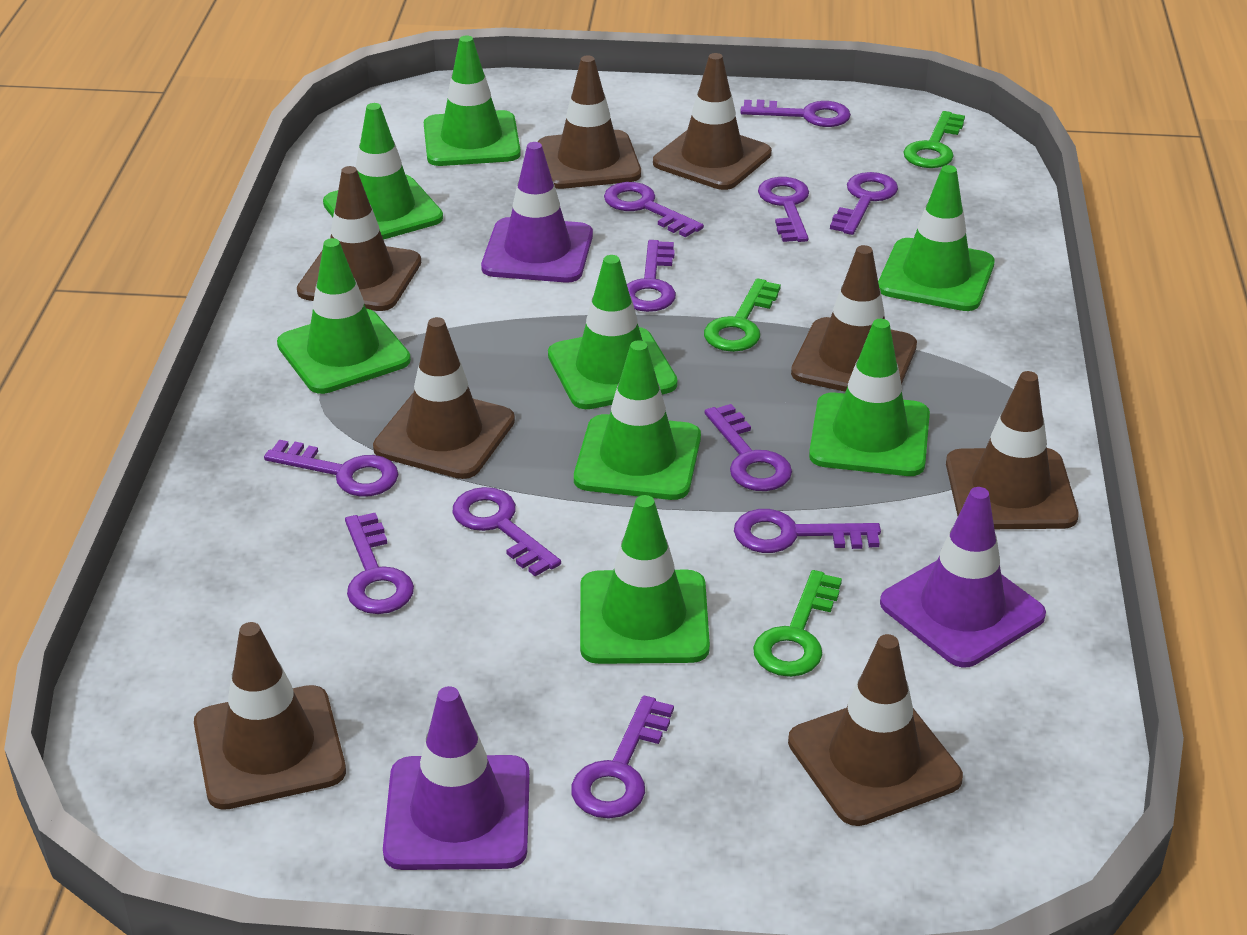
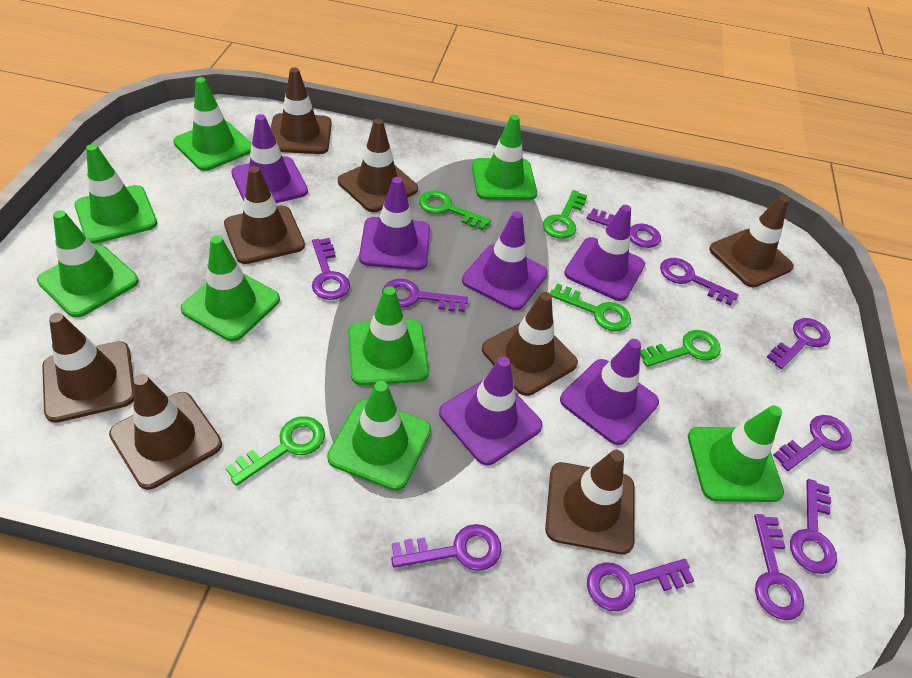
green key: 3 -> 5
purple key: 11 -> 10
purple traffic cone: 3 -> 6

